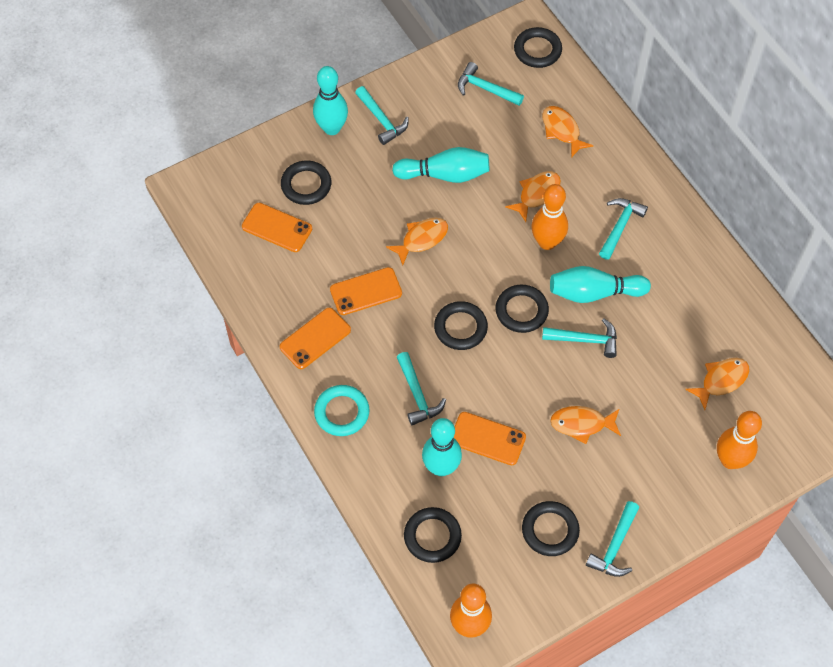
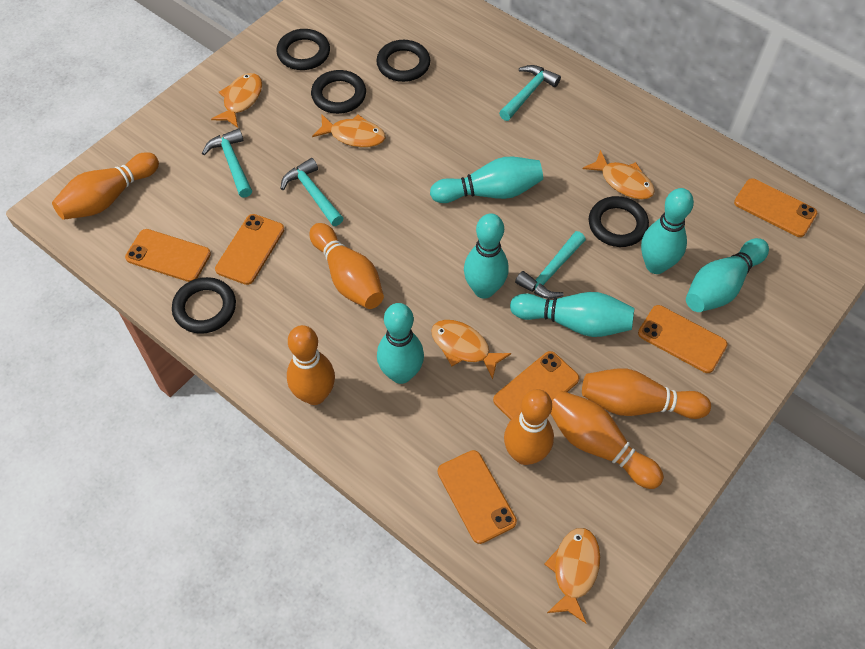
black ring: 6 -> 5
orange bowling pin: 3 -> 6
orange phone: 4 -> 6
turquoise bowling pin: 4 -> 6
turquoise hammer: 6 -> 4
turquoise ring: 1 -> 0

